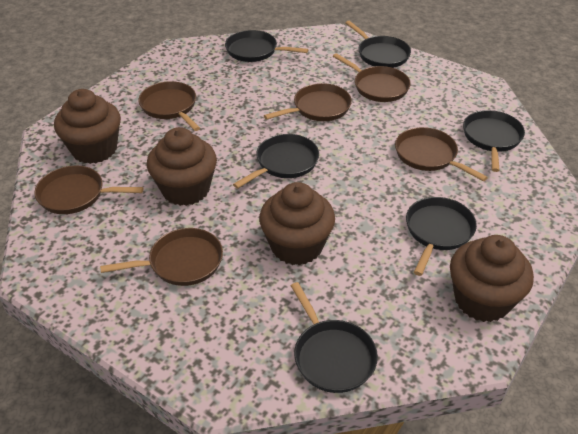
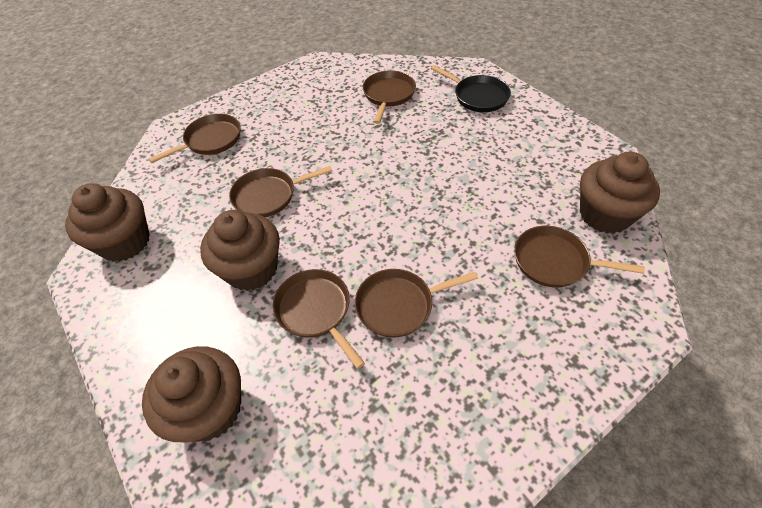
black pan: 6 -> 1

